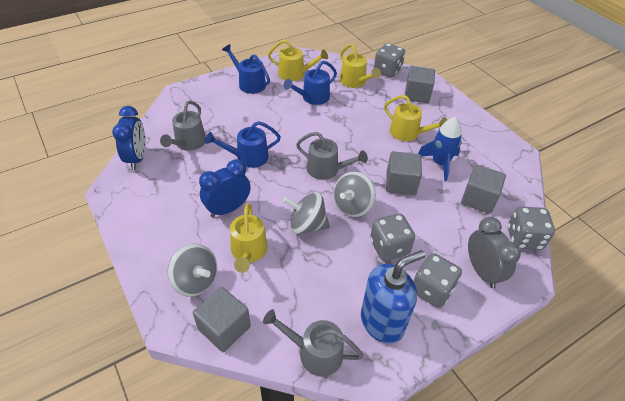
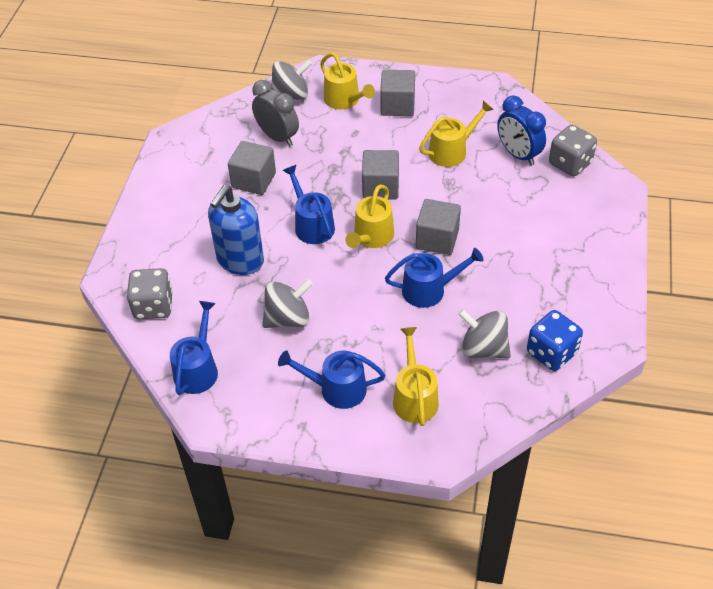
blue clock: 2 -> 1
blue dice: 0 -> 1
blue rocket: 1 -> 0
blue watering can: 3 -> 4
grey dice: 4 -> 2
grey watering can: 3 -> 0

